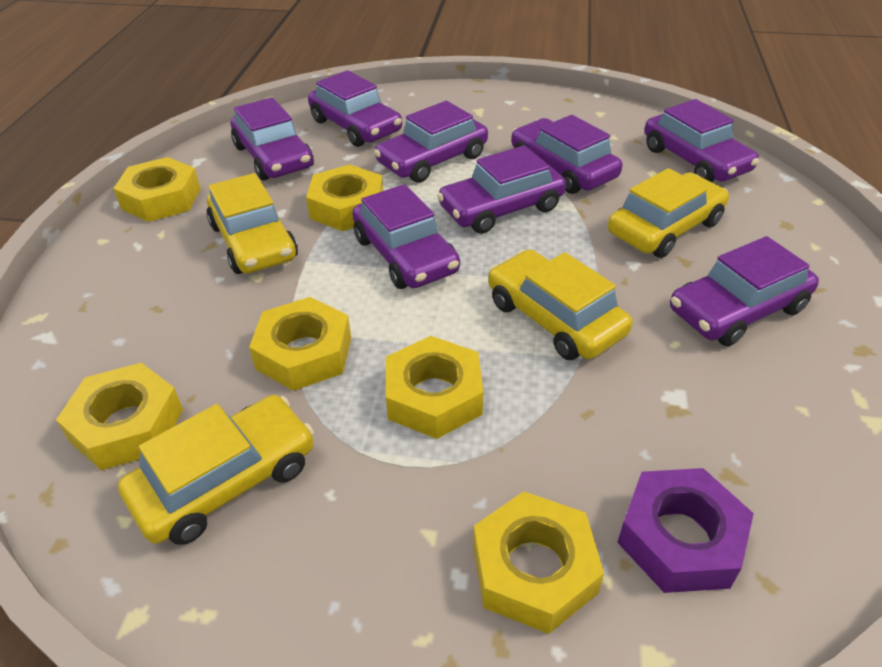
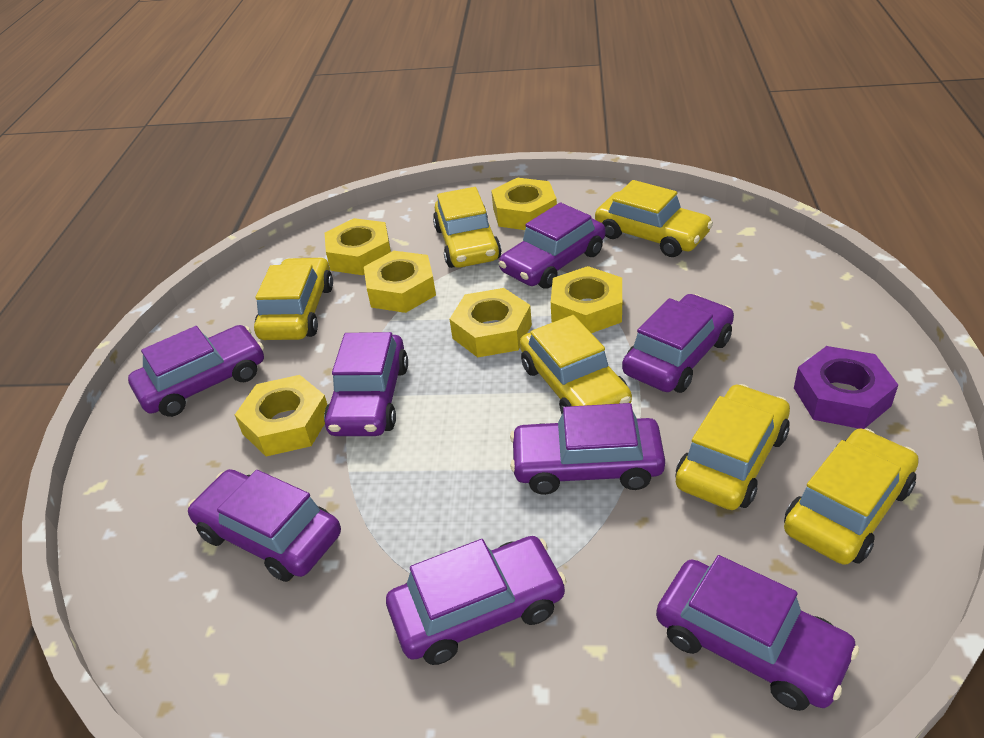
yellow car: 4 -> 6

